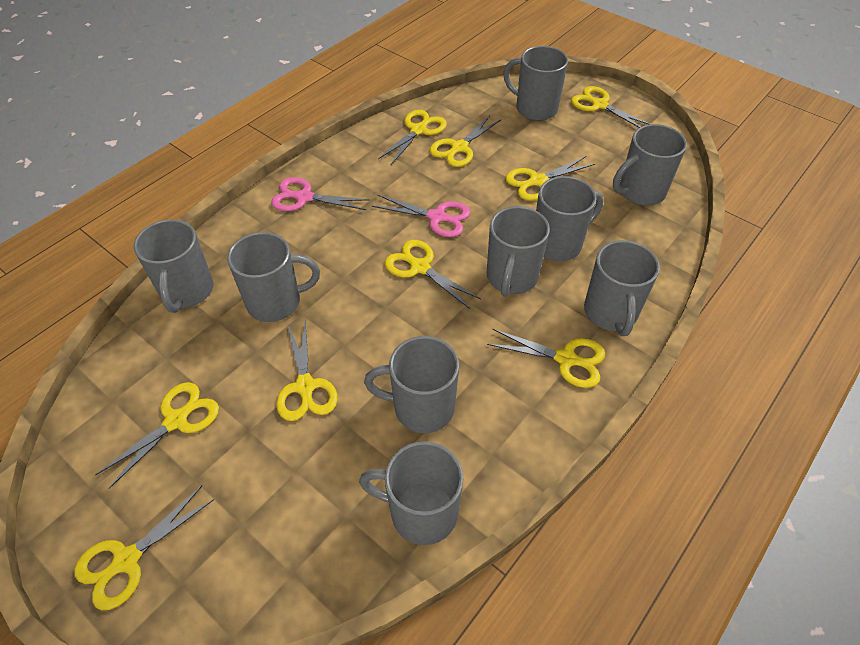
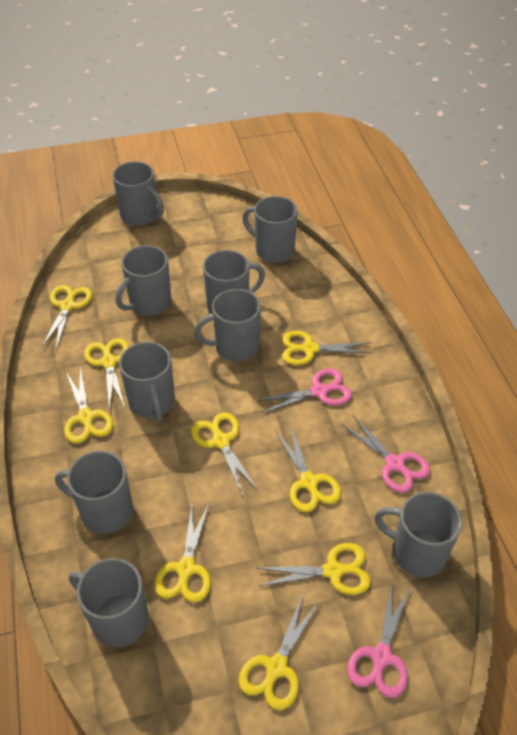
pink scissors: 2 -> 3

